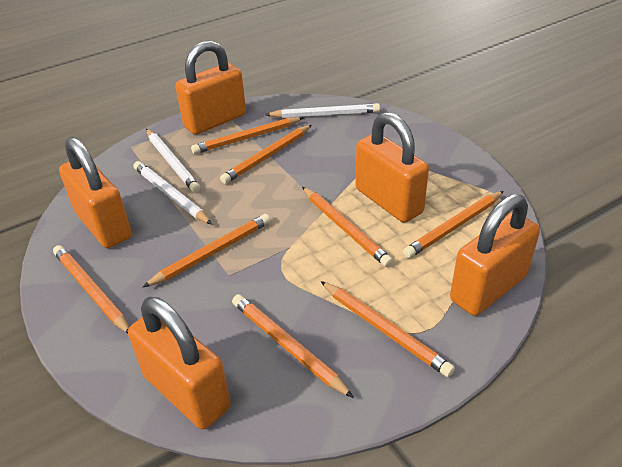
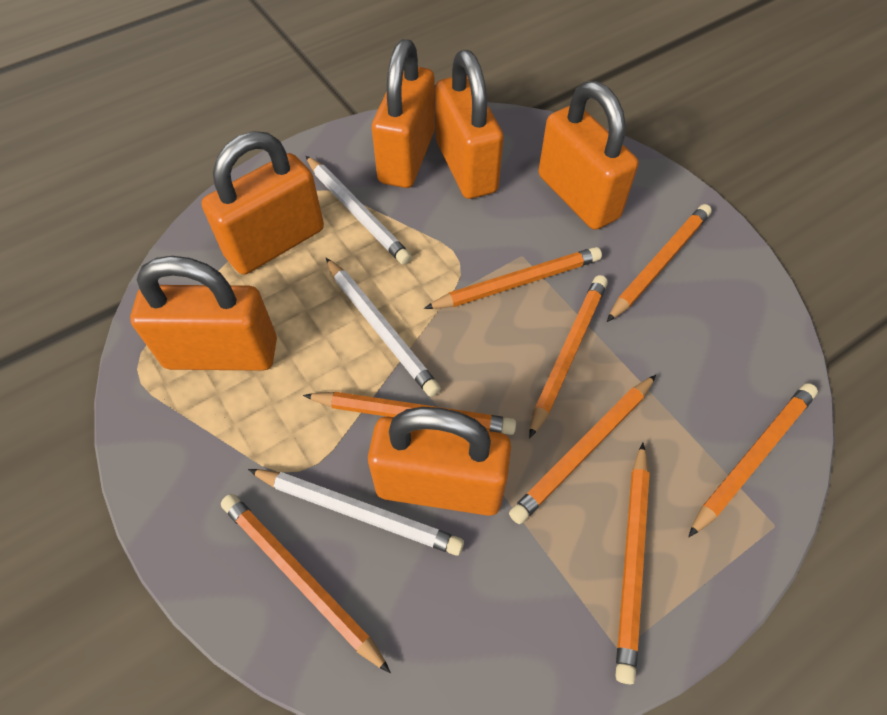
orange padlock: 5 -> 6

